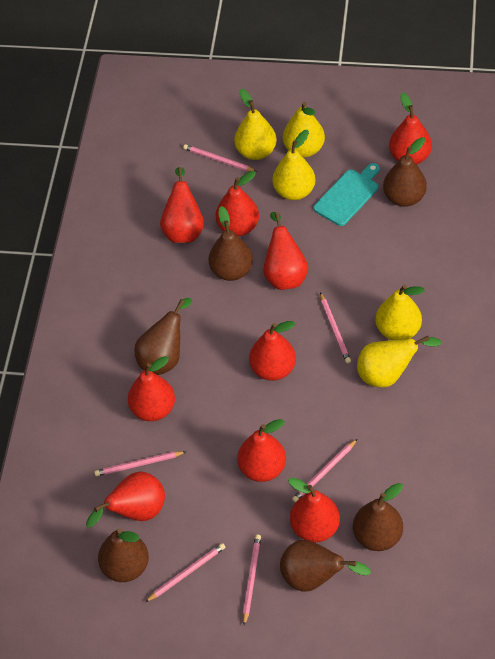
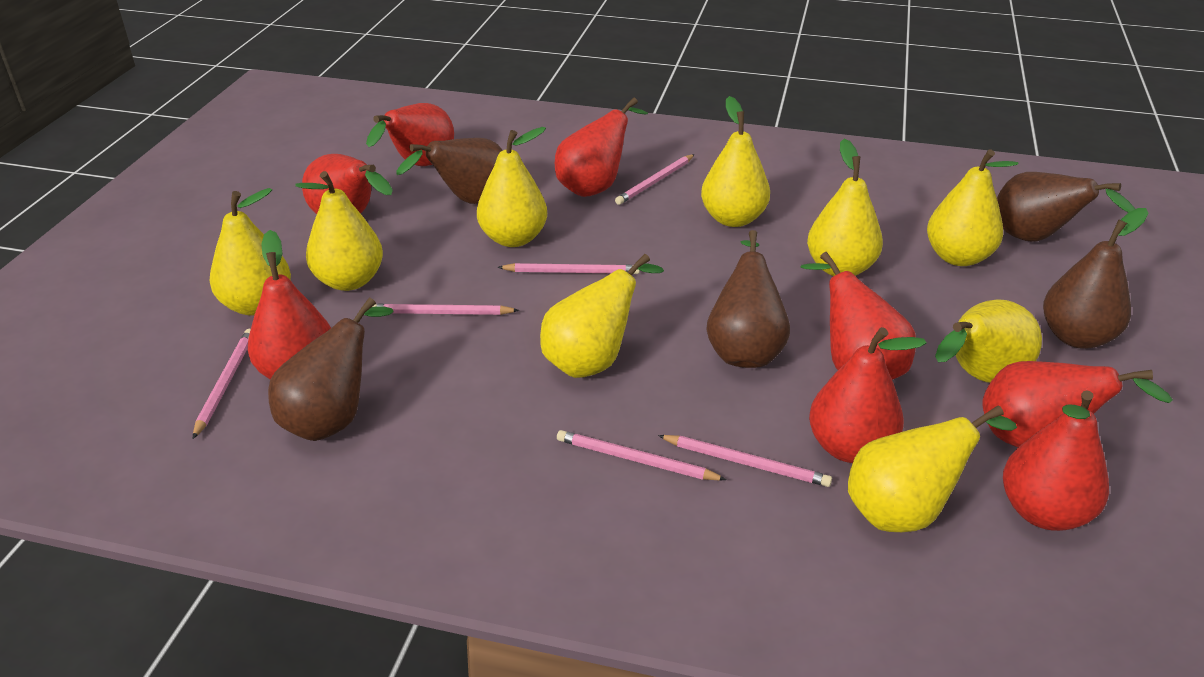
brown pear: 6 -> 5
red pear: 9 -> 8
turquoise cutting board: 1 -> 0
yellow pear: 5 -> 9

